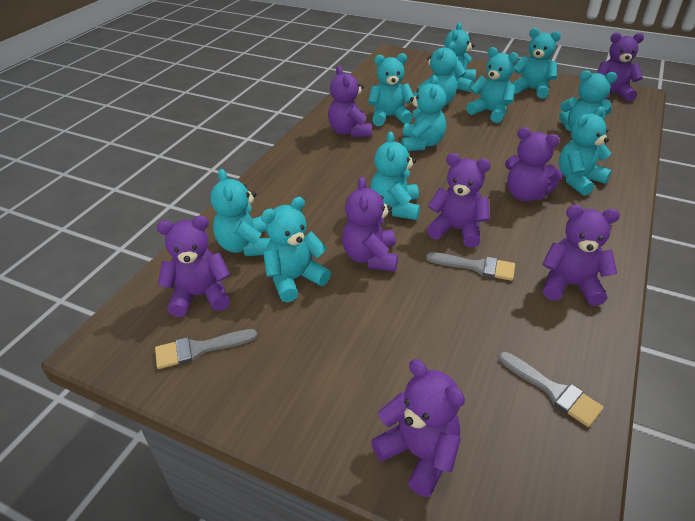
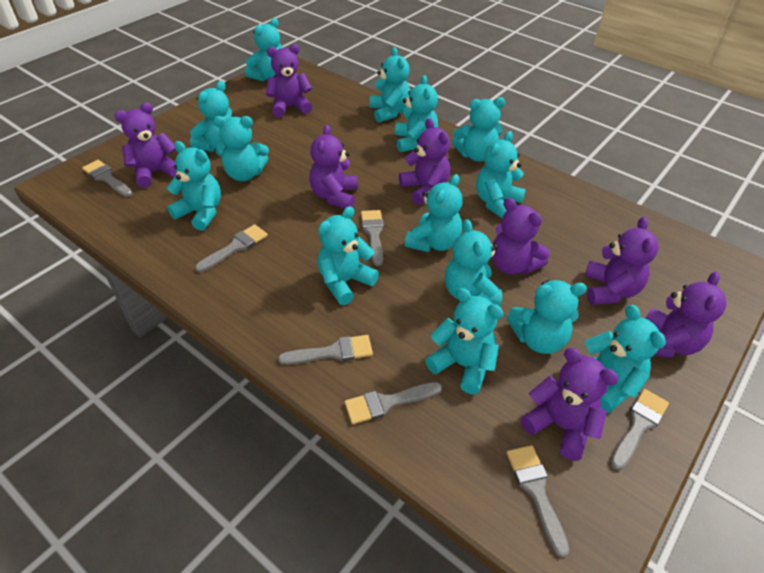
grey brush: 3 -> 7
turquoise teddy bear: 11 -> 14

